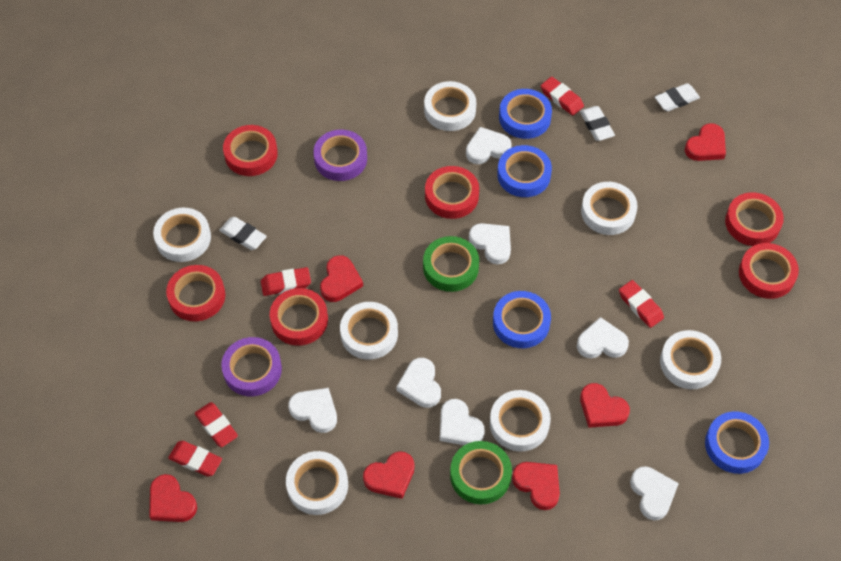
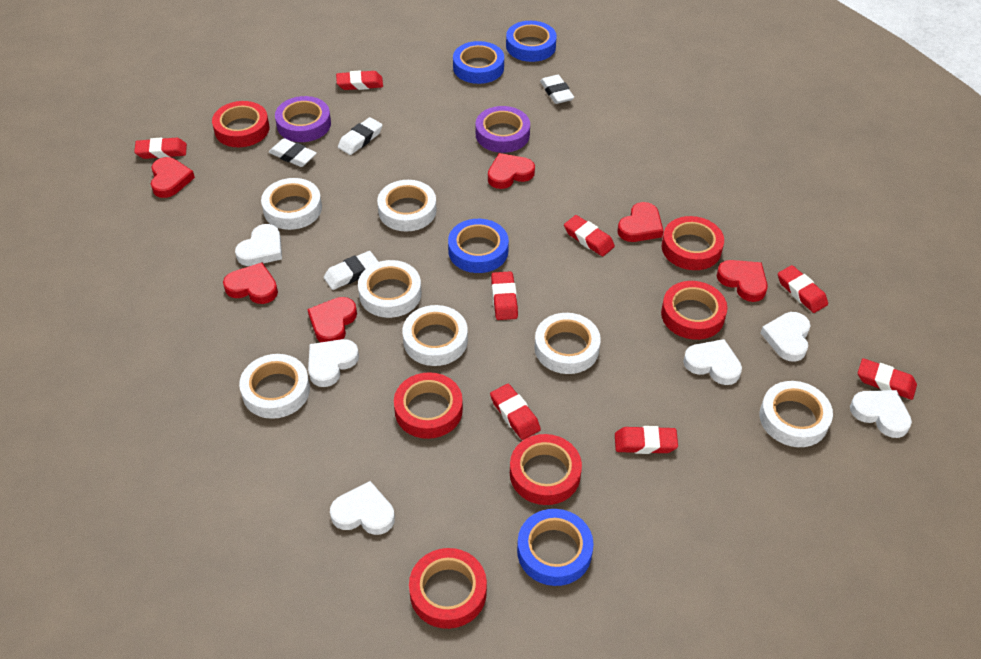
green tape: 2 -> 0
red eraser: 5 -> 8
white eraser: 3 -> 4
white heart: 7 -> 6

